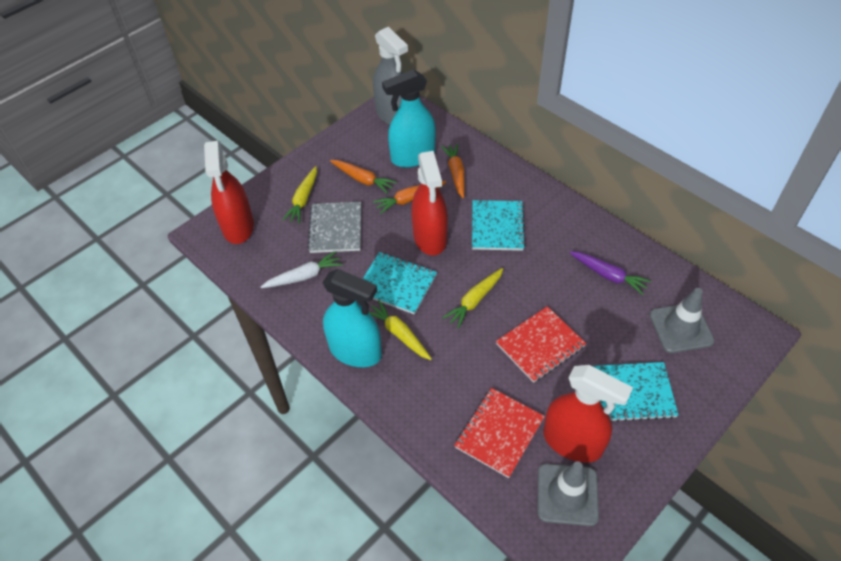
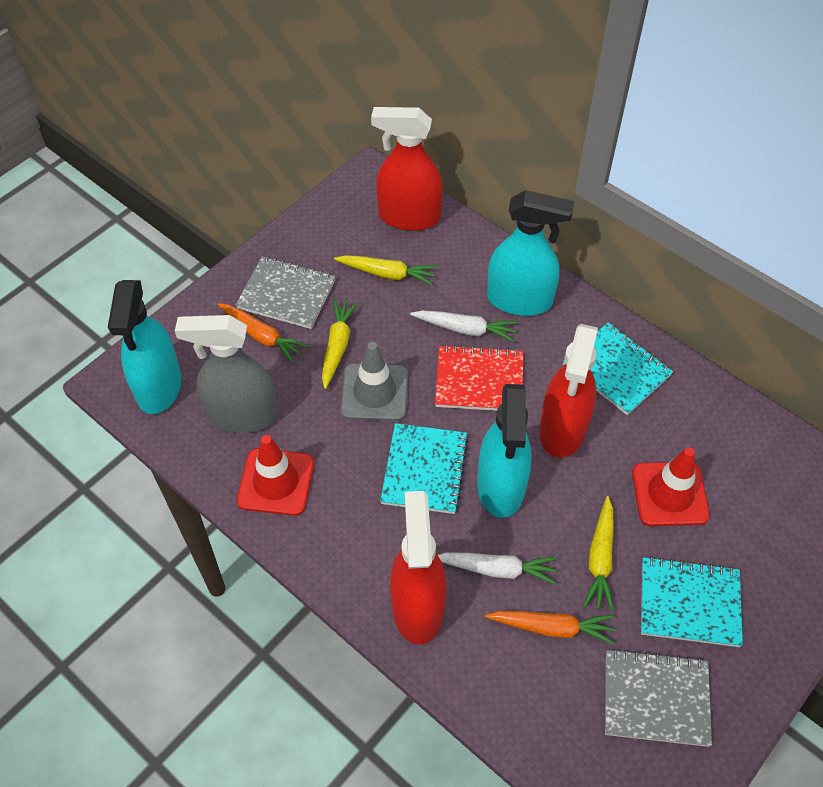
grey notebook: 1 -> 2
grey traffic cone: 2 -> 1
orange carrot: 3 -> 2
purple carrot: 1 -> 0
red notebook: 2 -> 1
red traffic cone: 0 -> 2
turquoise spray bottle: 2 -> 3
white carrot: 1 -> 2

